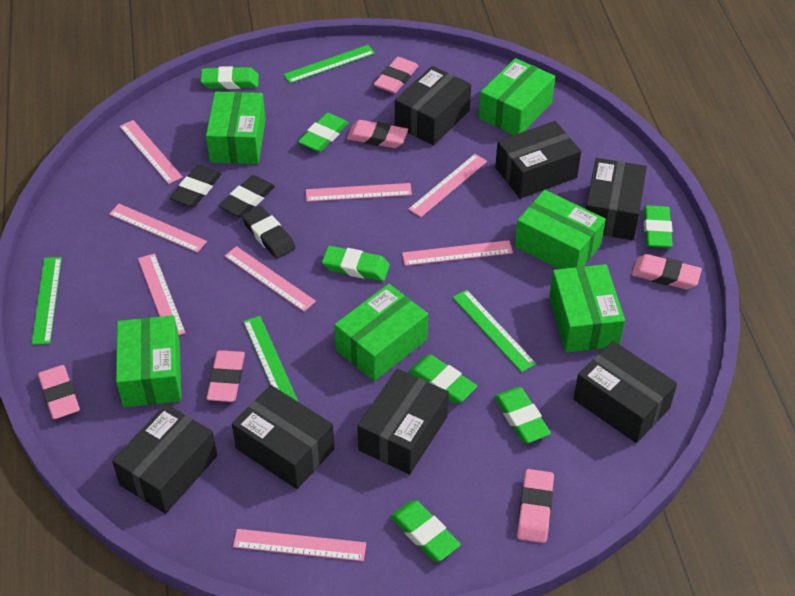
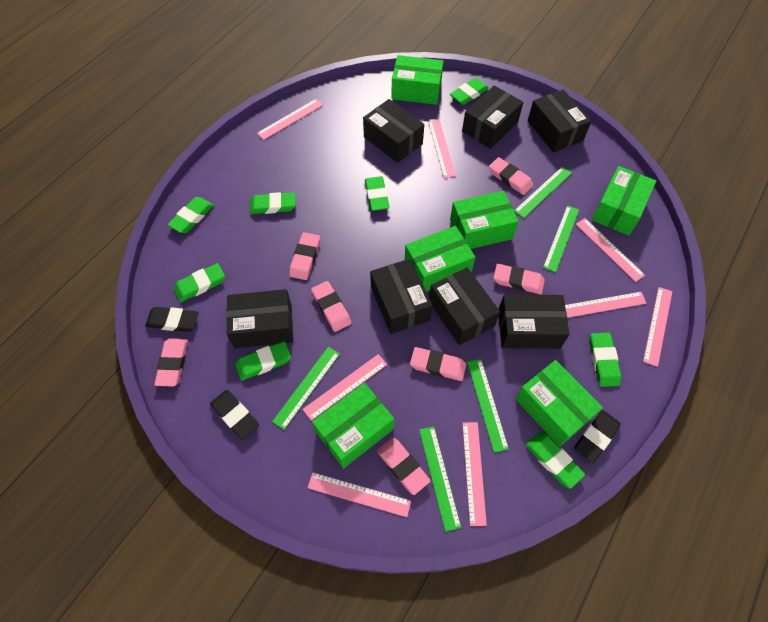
green eraser: 7 -> 8
green ruler: 4 -> 5
pink eraser: 6 -> 7

